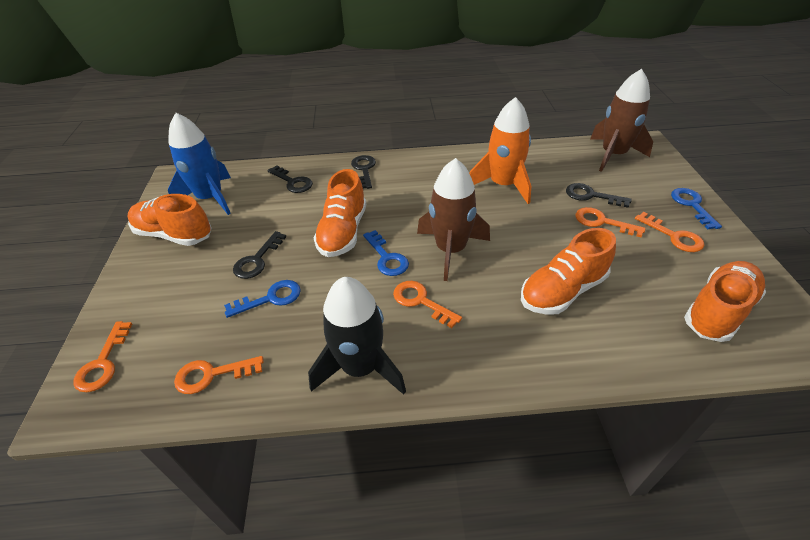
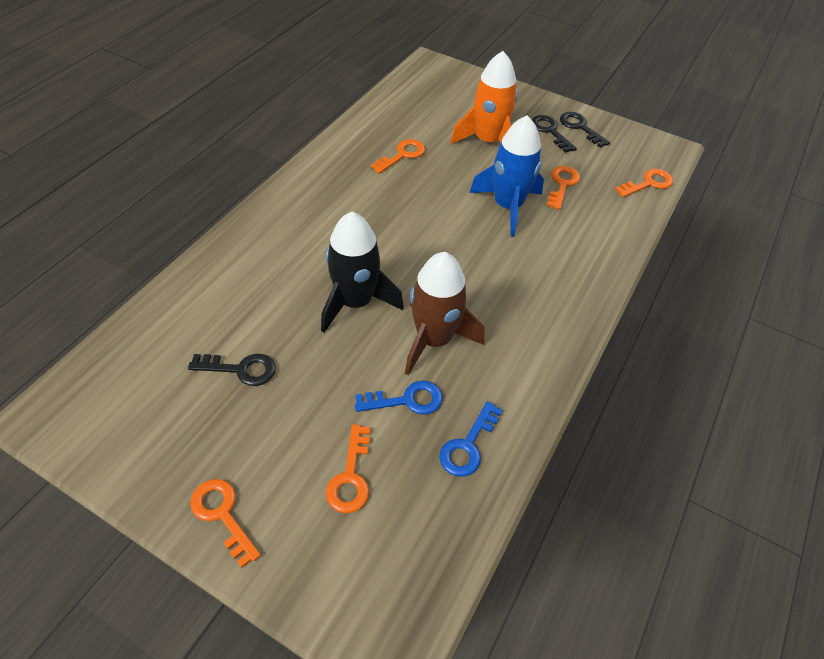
black key: 4 -> 3
blue key: 3 -> 2
brown rocket: 2 -> 1
orange shoe: 4 -> 0

